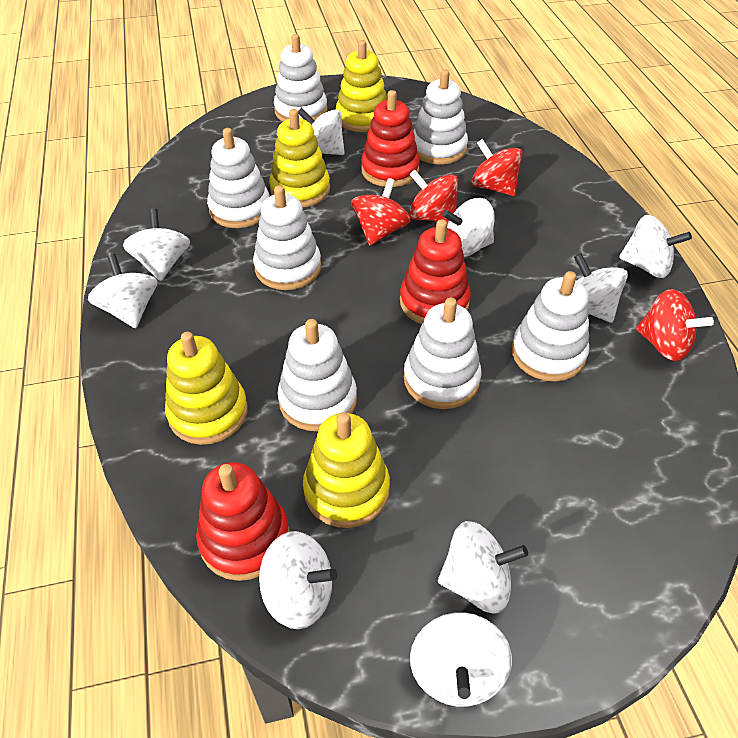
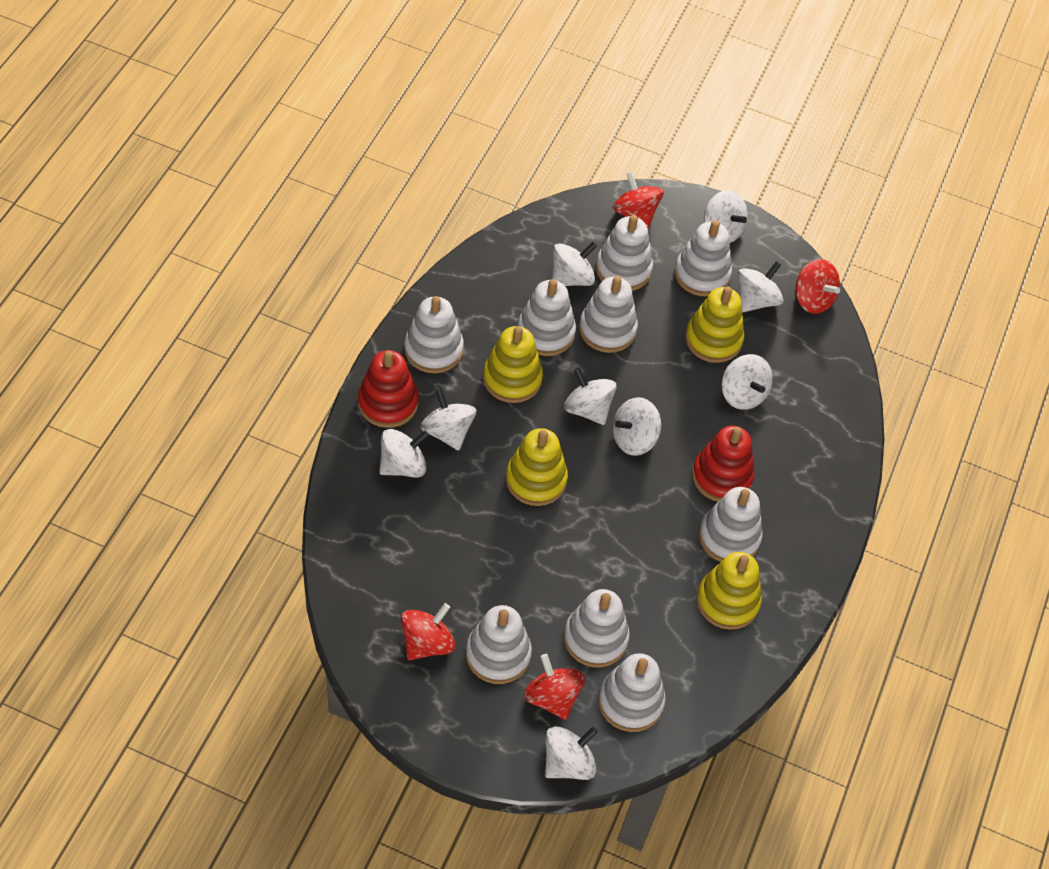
red stacking toy: 3 -> 2
white stacking toy: 7 -> 9

